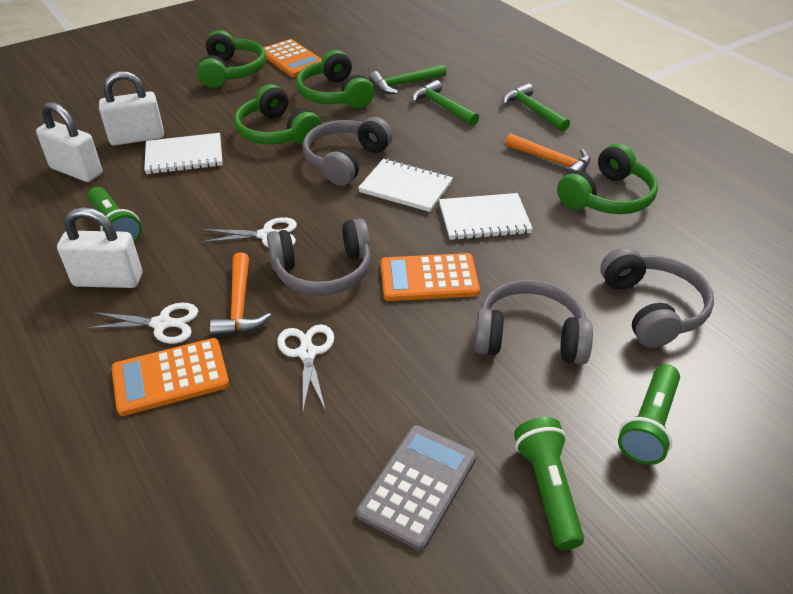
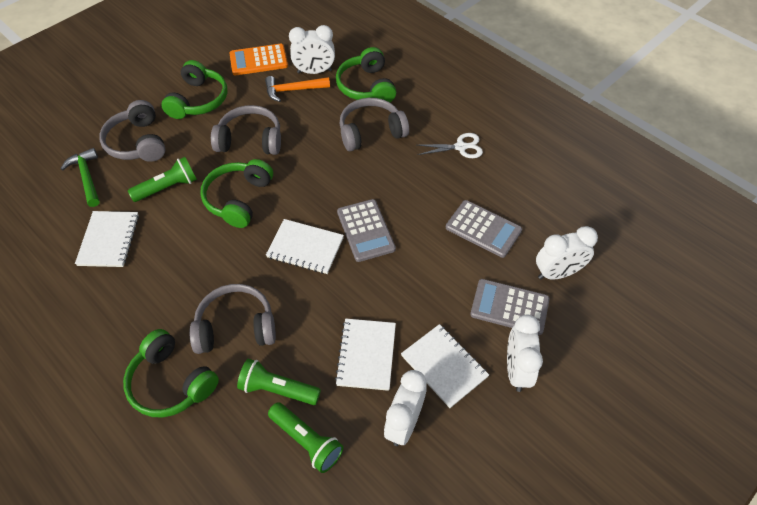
green hammer: 3 -> 1
grey calculator: 1 -> 3
orange calculator: 3 -> 1
orange hammer: 2 -> 1
white clock: 0 -> 4
white notebook: 3 -> 4
white padlock: 3 -> 0
white scissors: 3 -> 1

